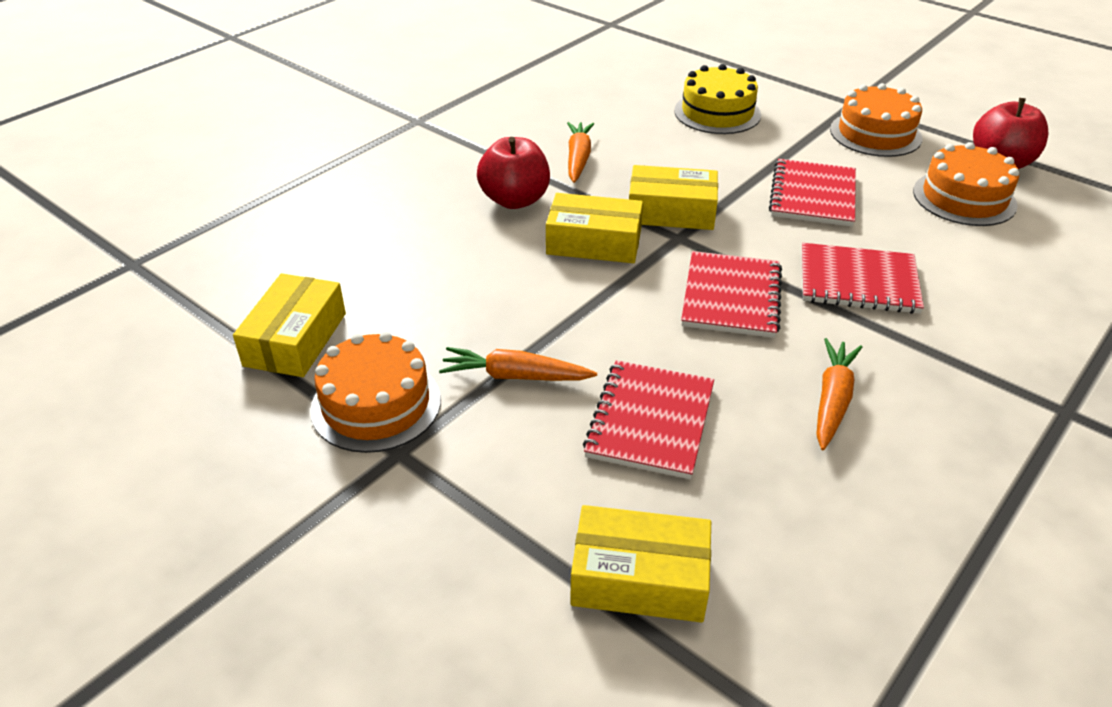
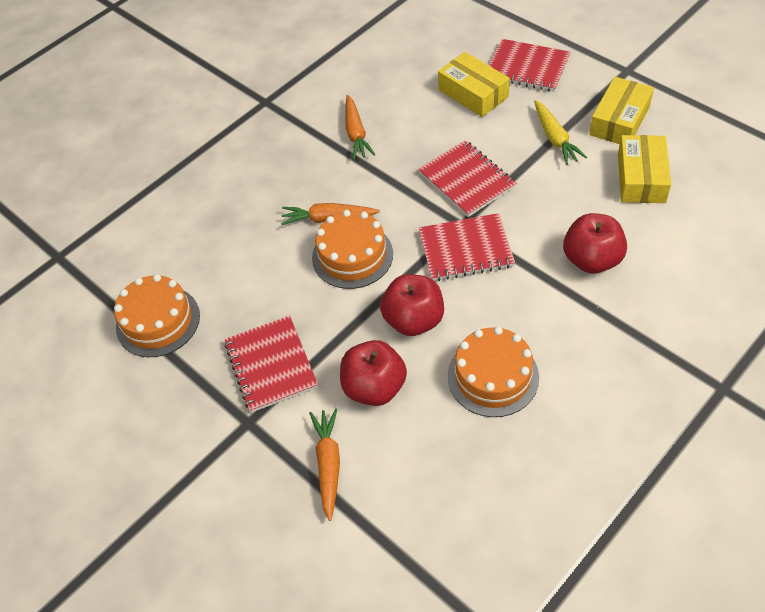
red apple: 2 -> 3
yellow box: 4 -> 3
yellow cake: 1 -> 0
yellow carrot: 0 -> 1

